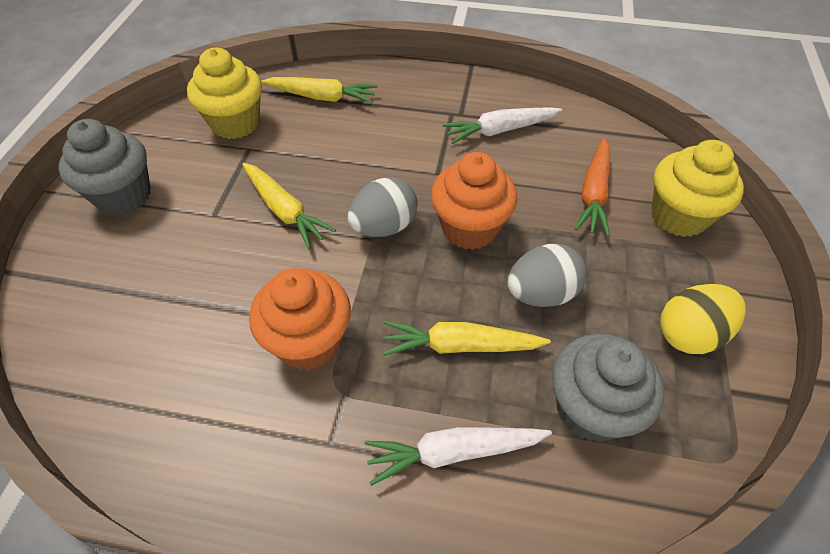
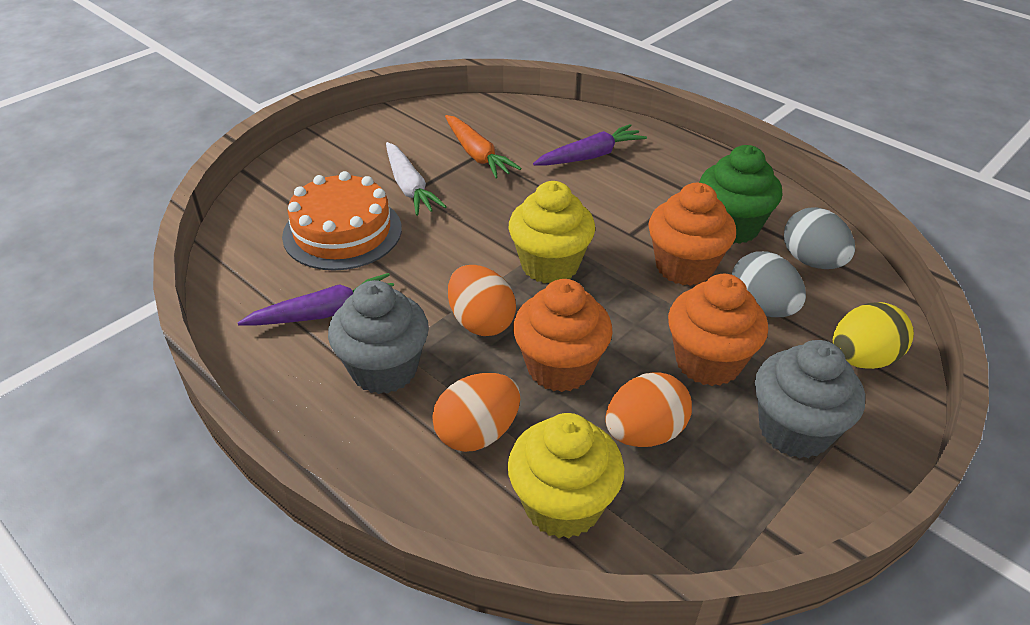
green cupcake: 0 -> 1
orange cake: 0 -> 1
orange cupcake: 2 -> 3
orange egg: 0 -> 3
purple carrot: 0 -> 2
white carrot: 2 -> 1
yellow carrot: 3 -> 0

